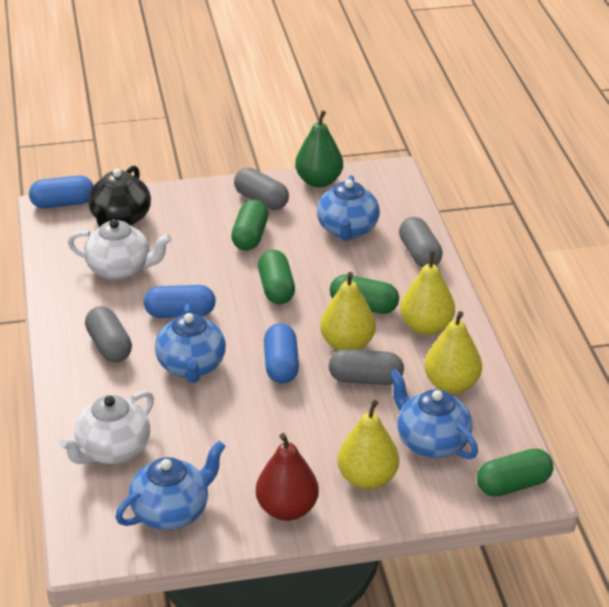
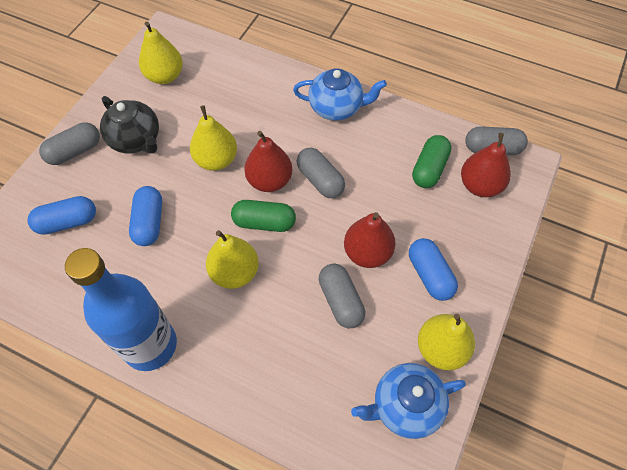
blue bottle: 0 -> 1
blue teapot: 4 -> 2
green capsule: 4 -> 2
green pear: 1 -> 0
red pear: 1 -> 3
white teapot: 2 -> 0

